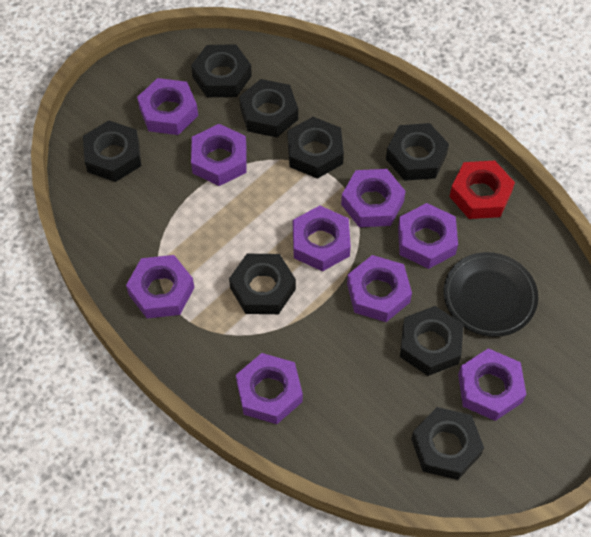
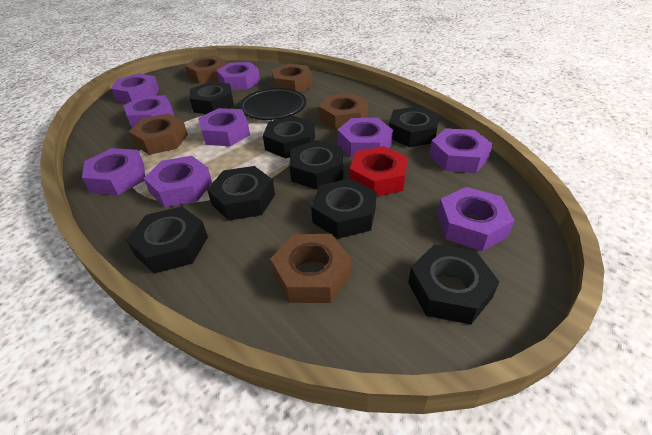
brown nut: 0 -> 5

